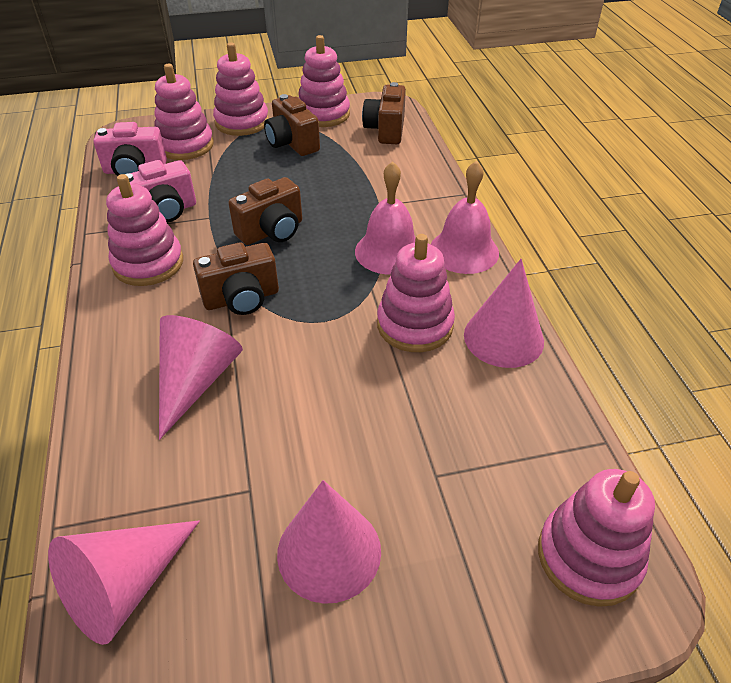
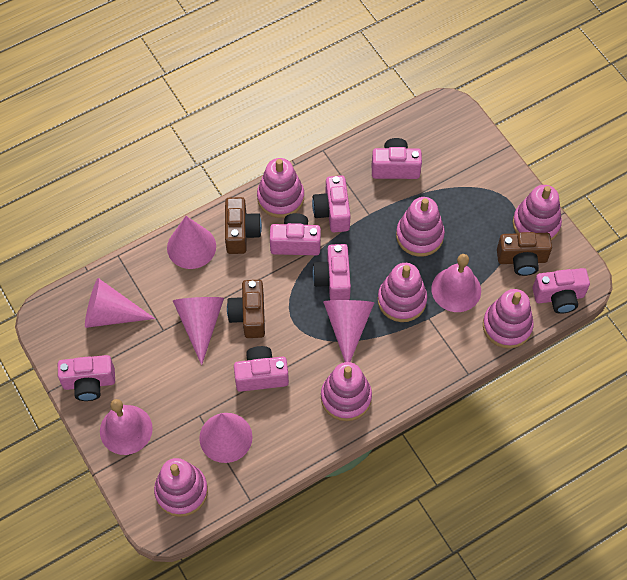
brown camera: 4 -> 3
pink camera: 2 -> 7
pink cone: 4 -> 5
pink stacking toy: 6 -> 7

